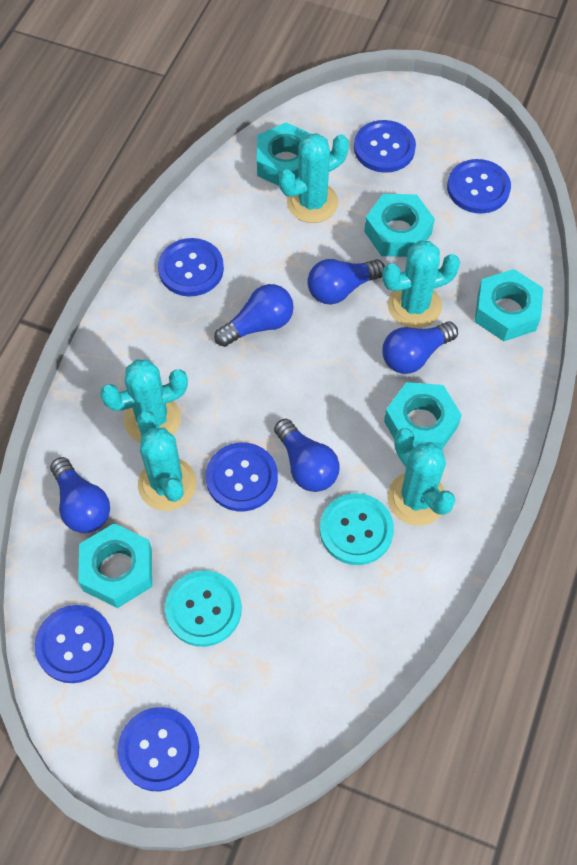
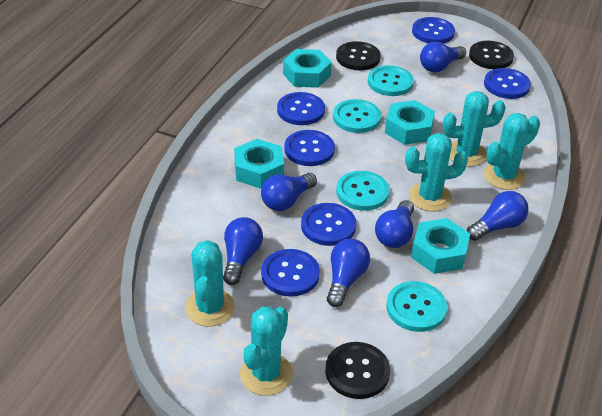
black button: 0 -> 3
blue light bulb: 5 -> 6
turquoise button: 2 -> 4
turquoise nut: 5 -> 4

